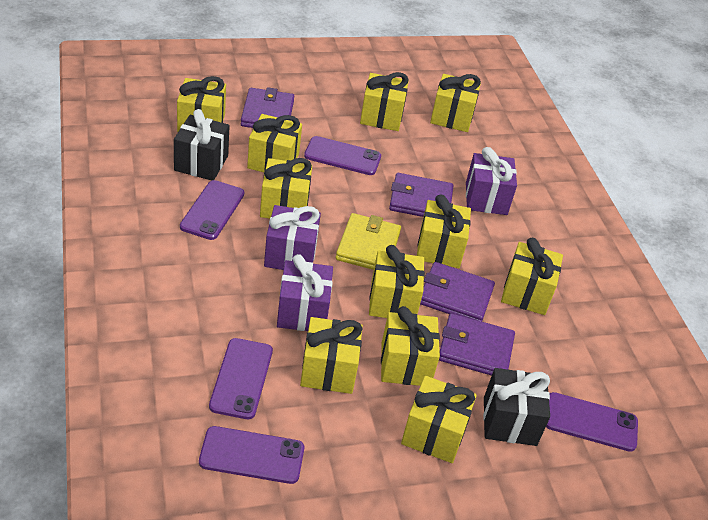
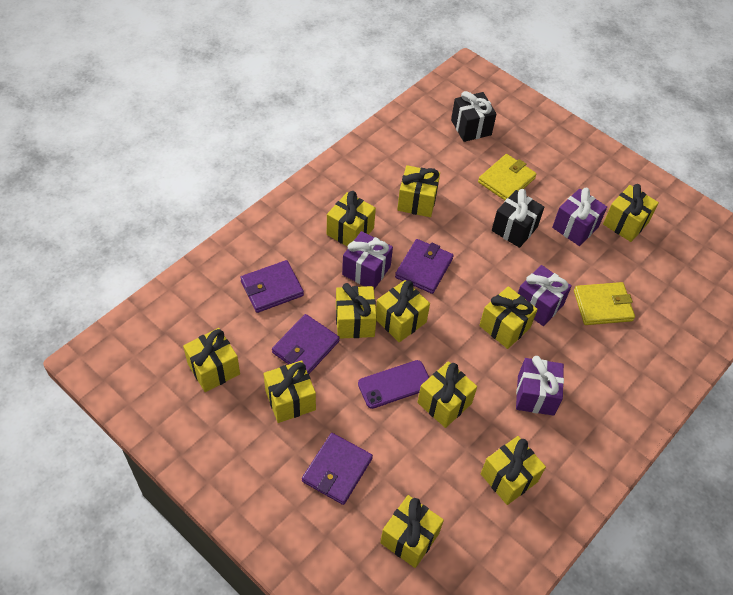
purple gift: 3 -> 4
purple phone: 5 -> 1
yellow wallet: 1 -> 2

